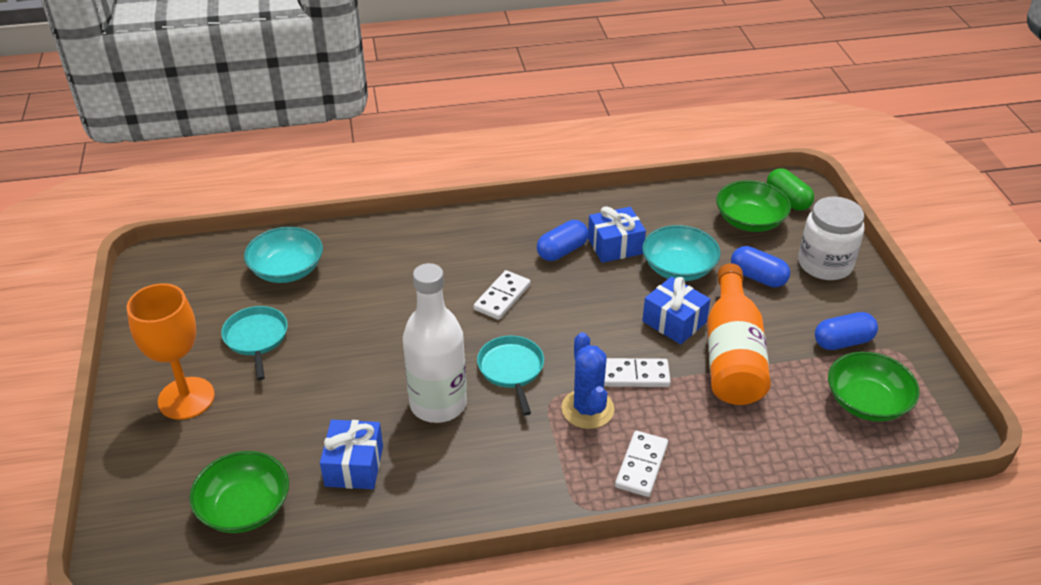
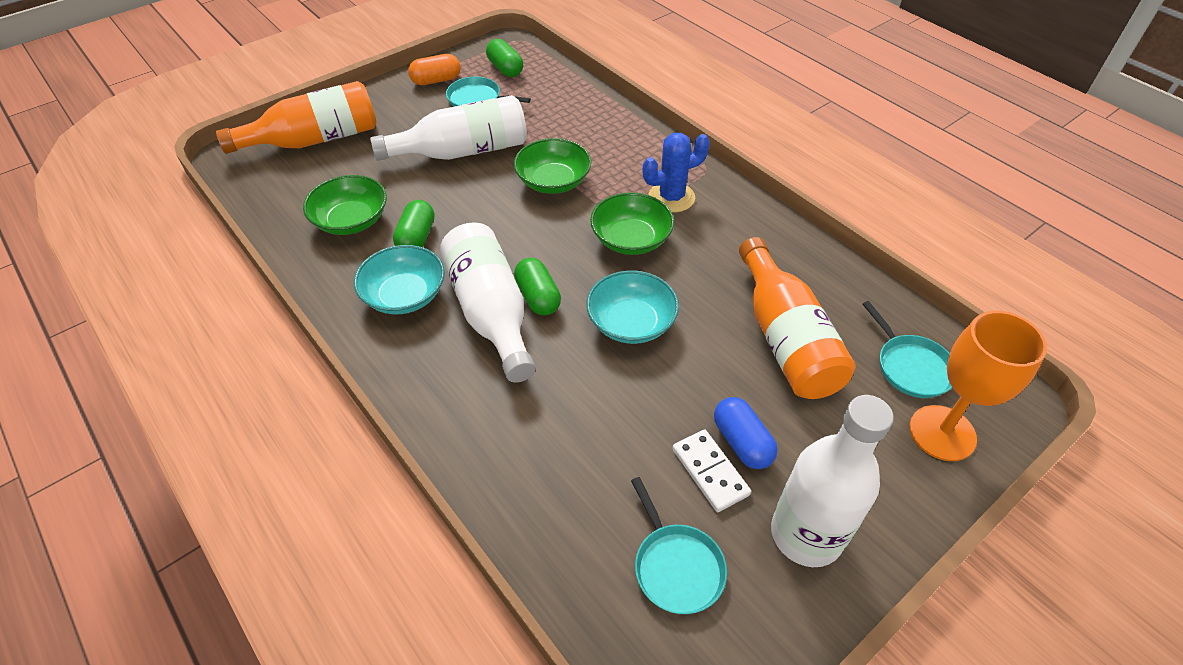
blue capsule: 3 -> 1
blue gift: 3 -> 0
green capsule: 1 -> 3
orange bottle: 1 -> 2
orange capsule: 0 -> 1
turquoise pan: 2 -> 3
white bottle: 1 -> 3
white domino: 3 -> 1
white jar: 1 -> 0

